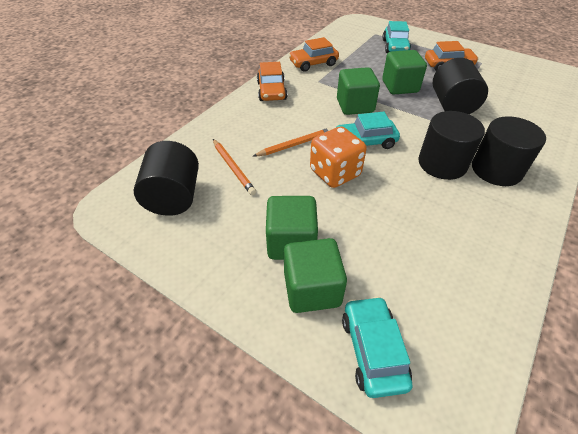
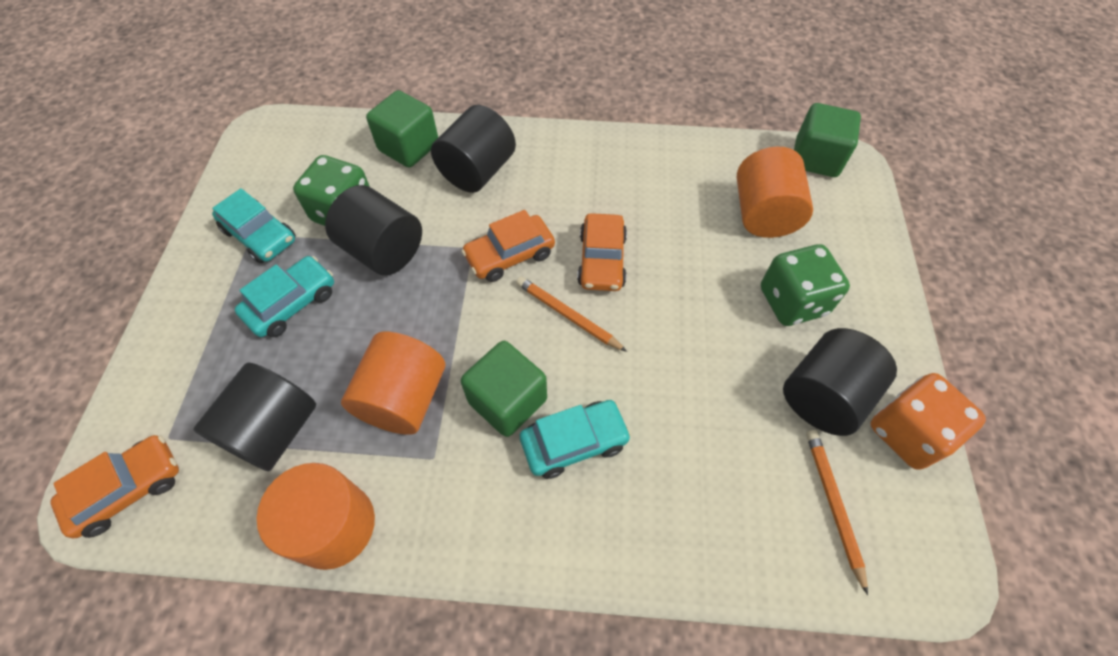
green cube: 4 -> 3
green dice: 0 -> 2
orange cylinder: 0 -> 3

